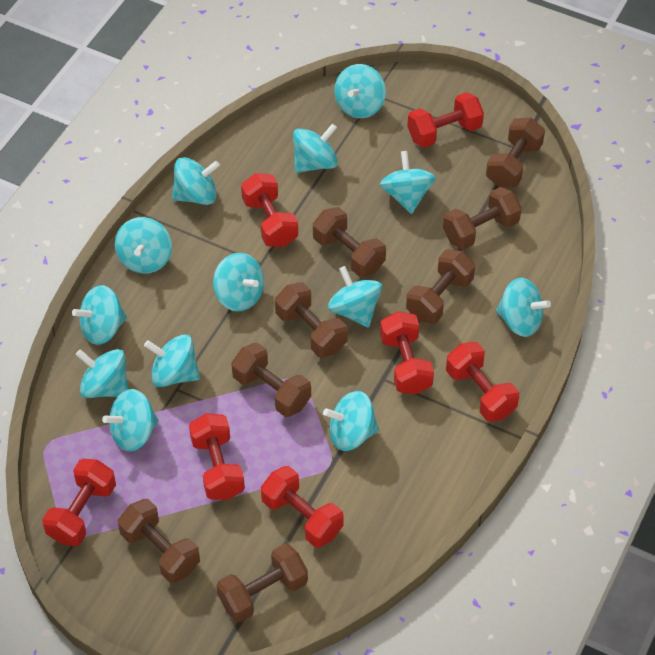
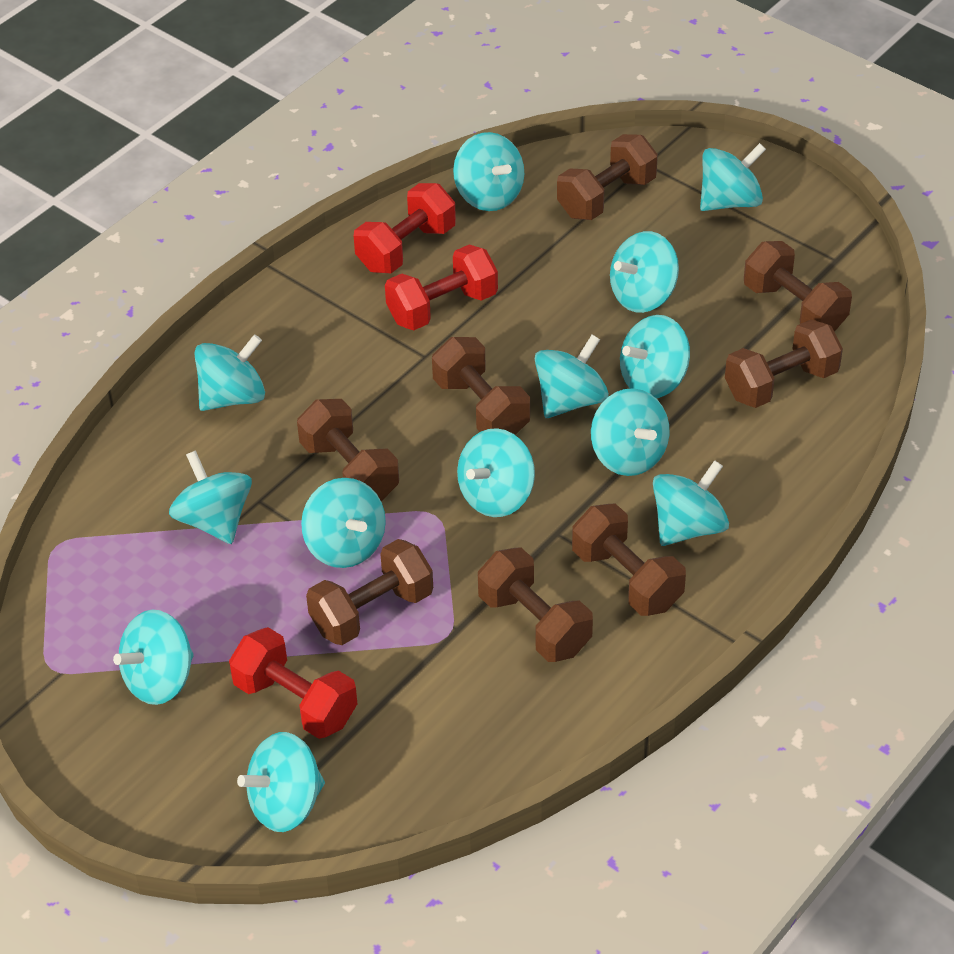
red dumbbell: 7 -> 3

